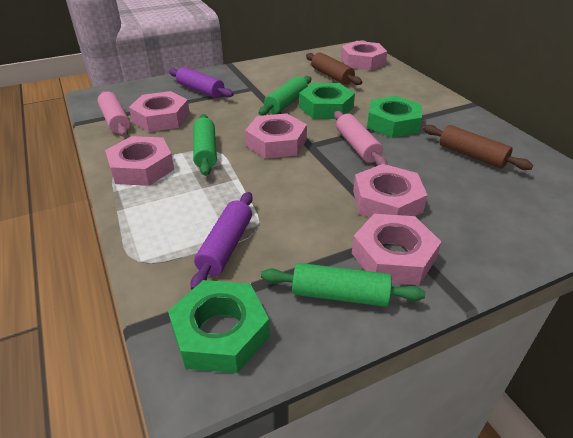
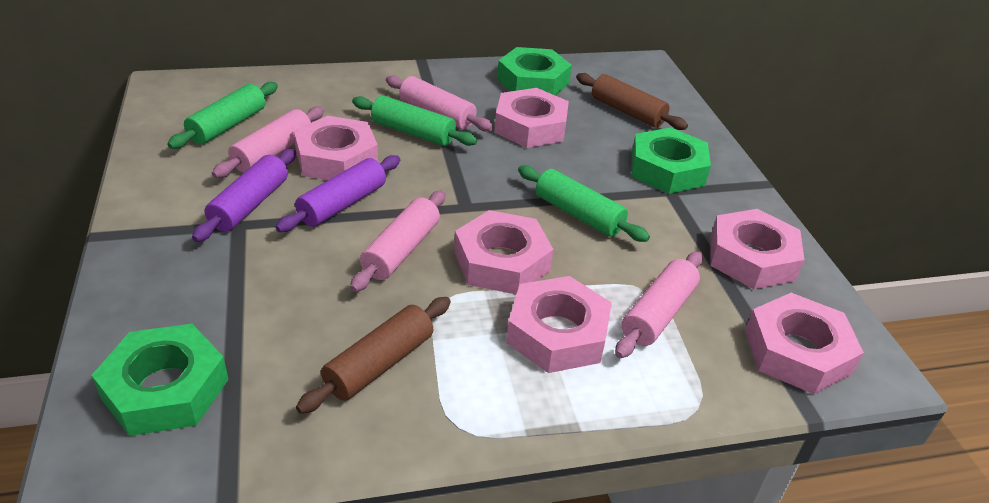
pink rolling pin: 2 -> 4

